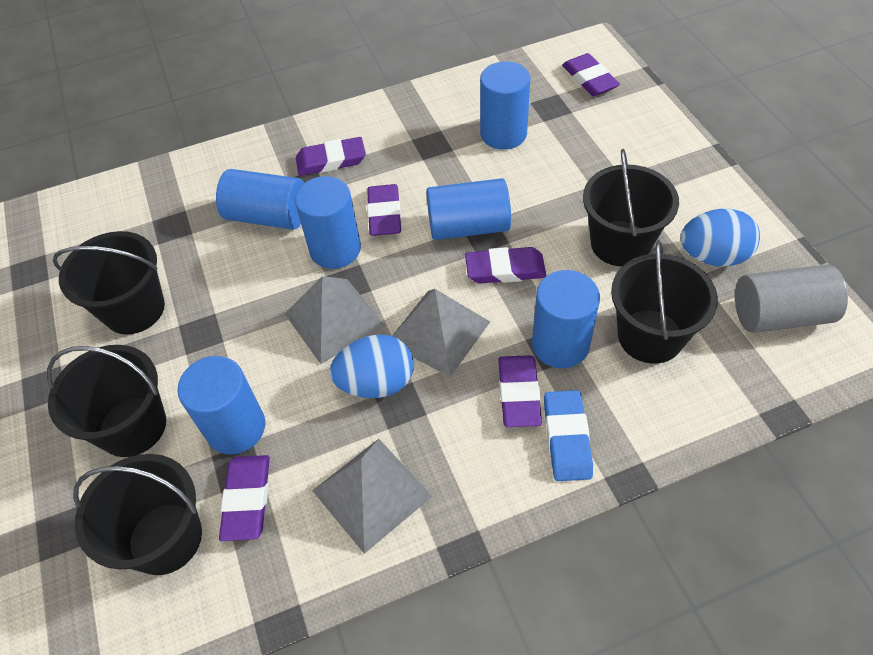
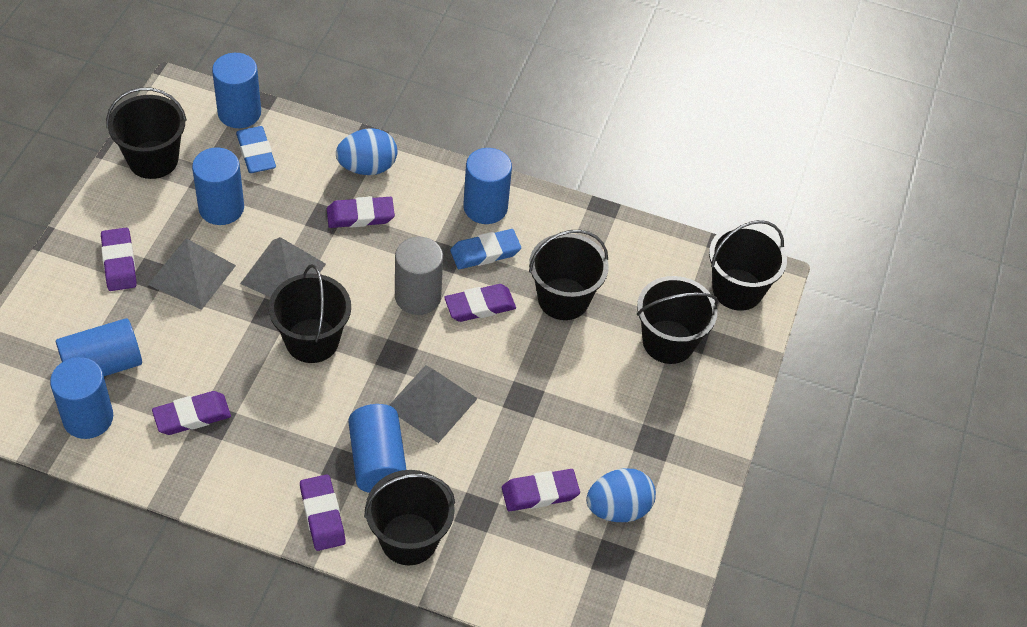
black bucket: 5 -> 6
blue eraser: 1 -> 2

